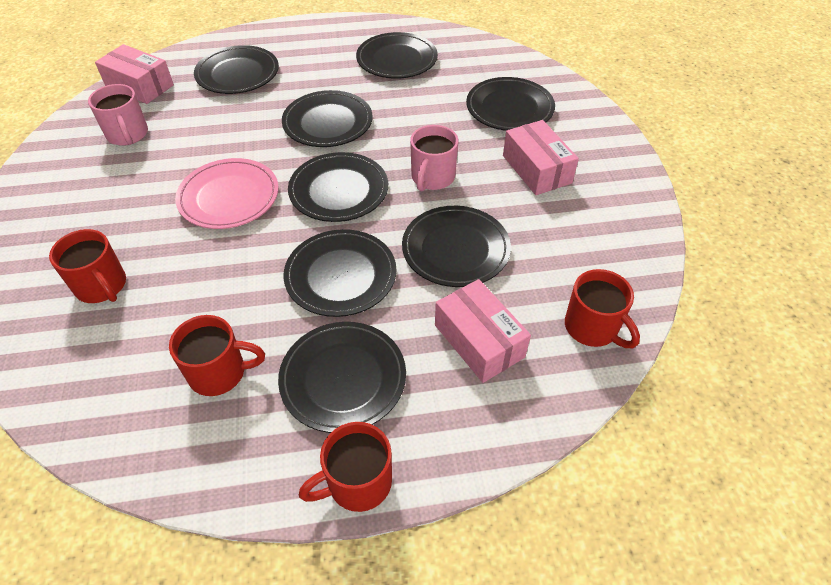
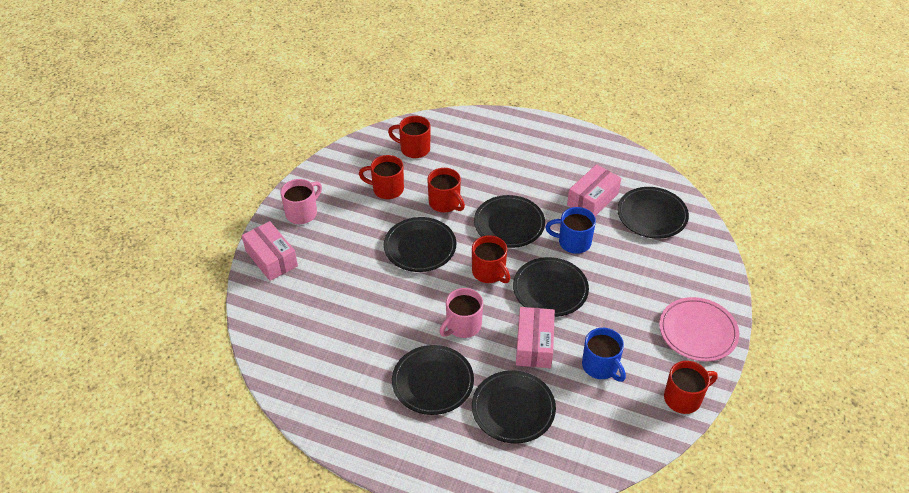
black plate: 8 -> 6
blue mug: 0 -> 2
red mug: 4 -> 5

